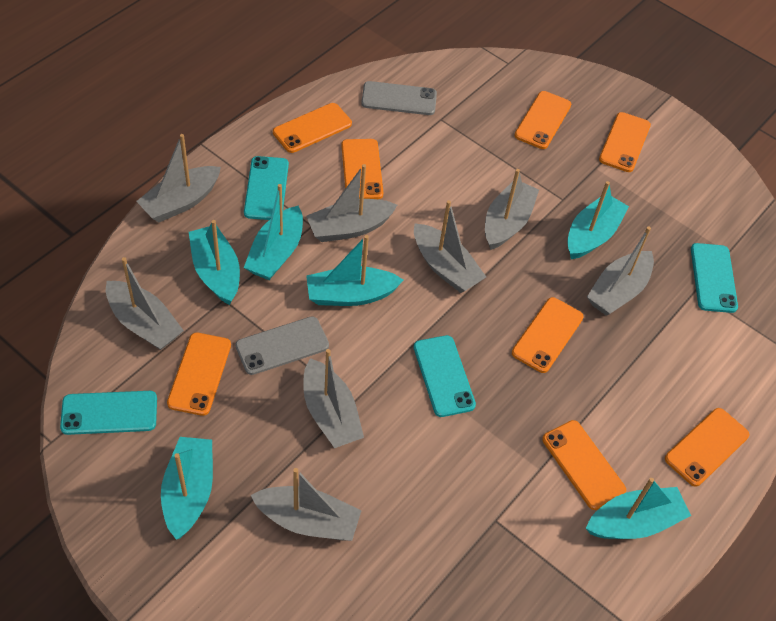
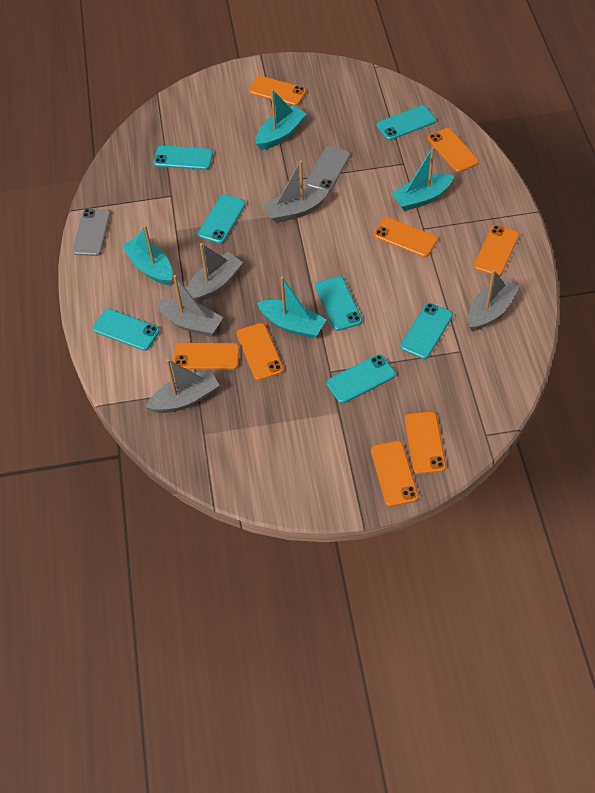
grey boat: 8 -> 5
turquoise boat: 6 -> 4
turquoise phone: 4 -> 7

